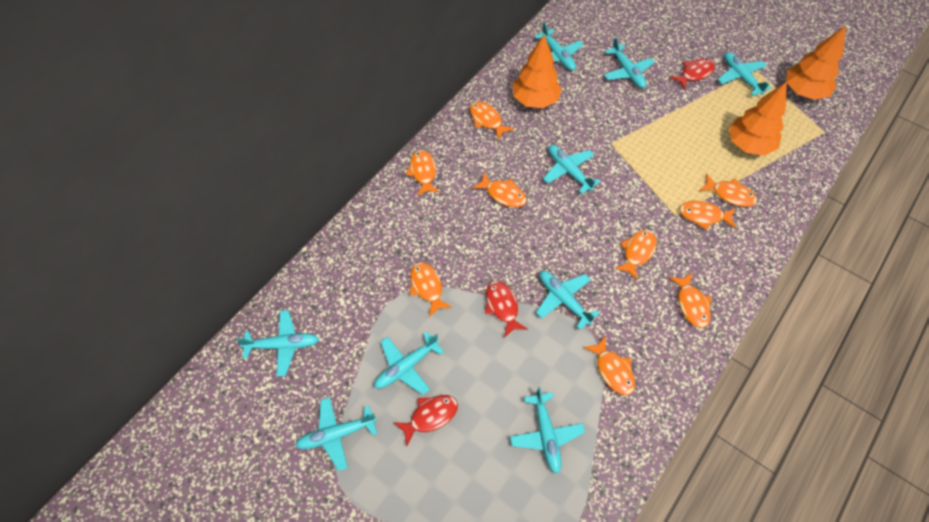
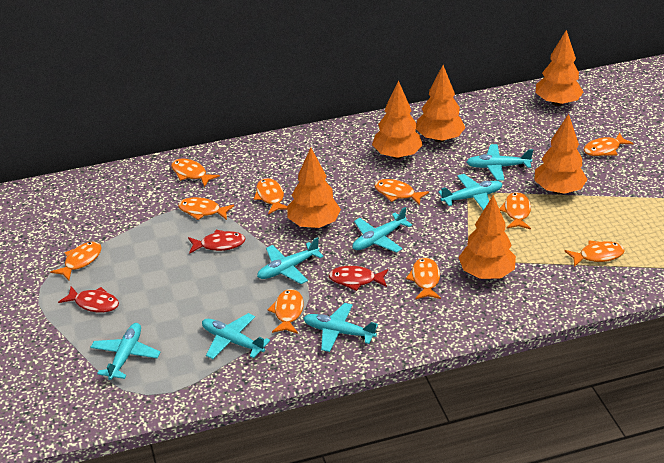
orange fish: 9 -> 10
orange tree: 3 -> 6
turquoise plane: 9 -> 7

